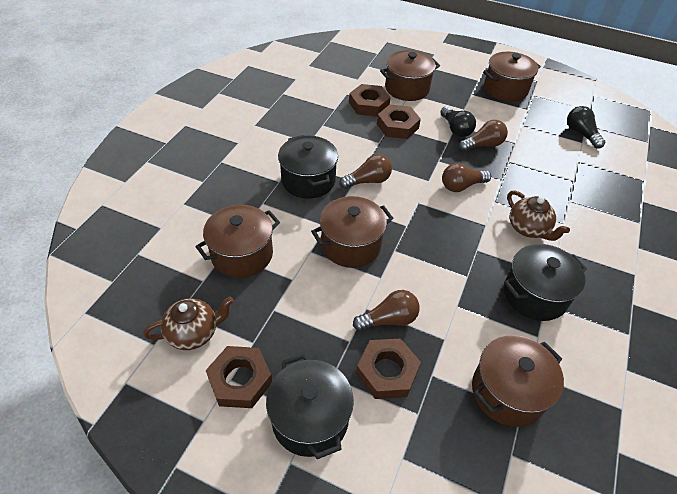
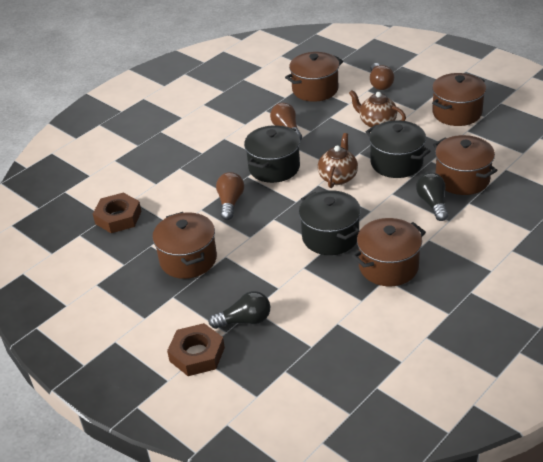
brown light bulb: 4 -> 3
brown nut: 4 -> 2

